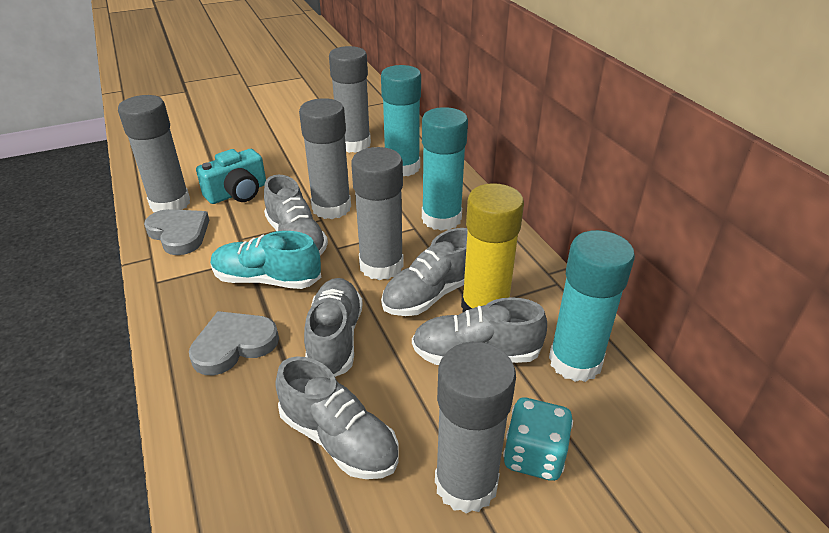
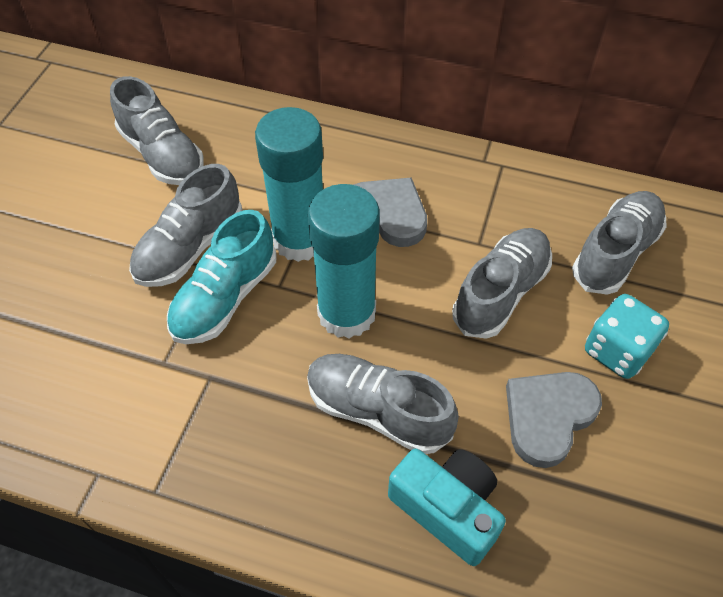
grey glue stick: 5 -> 0
turquoise glue stick: 3 -> 2
yellow glue stick: 1 -> 0

